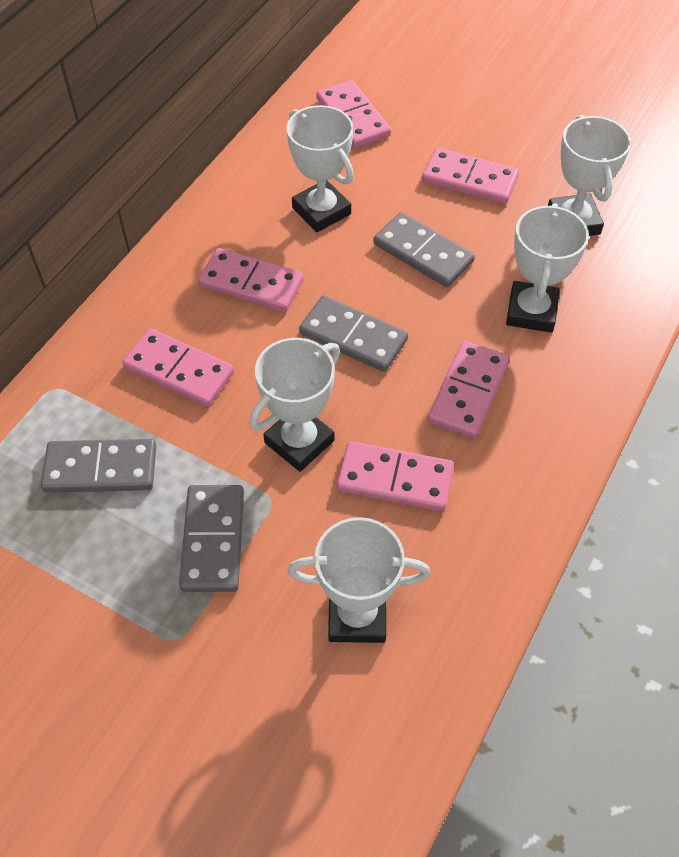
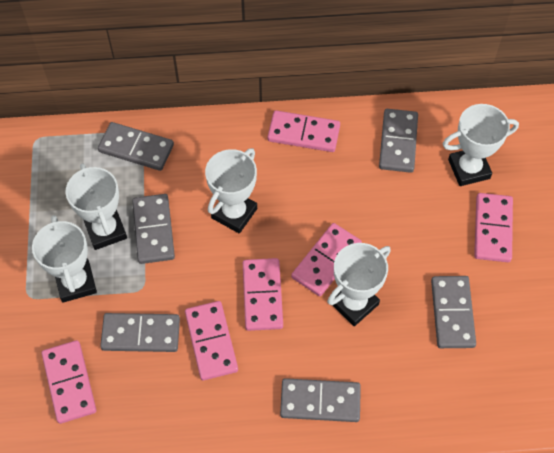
grey domino: 4 -> 6

